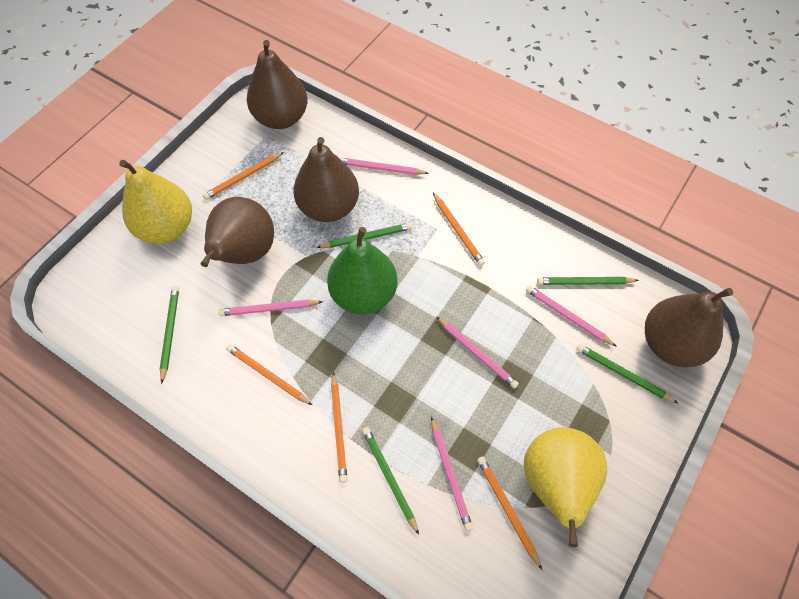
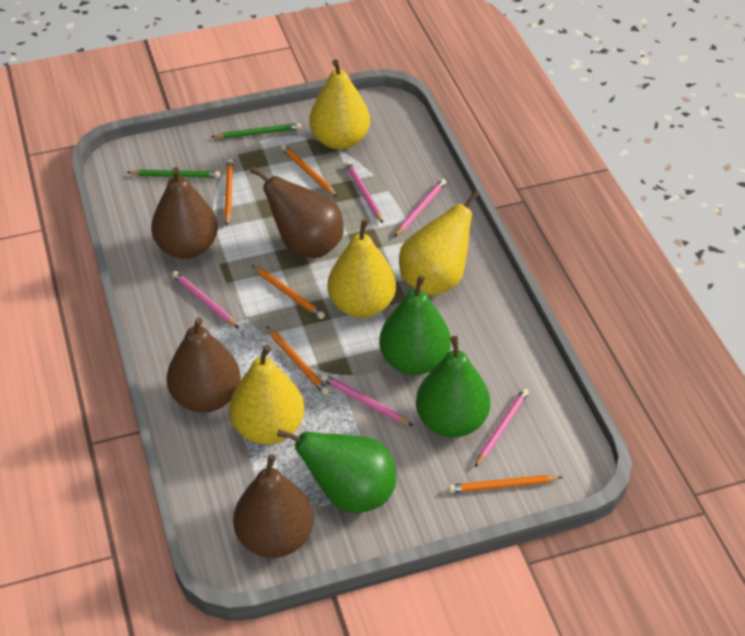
green pear: 1 -> 3
green pencil: 5 -> 2
yellow pear: 2 -> 4

